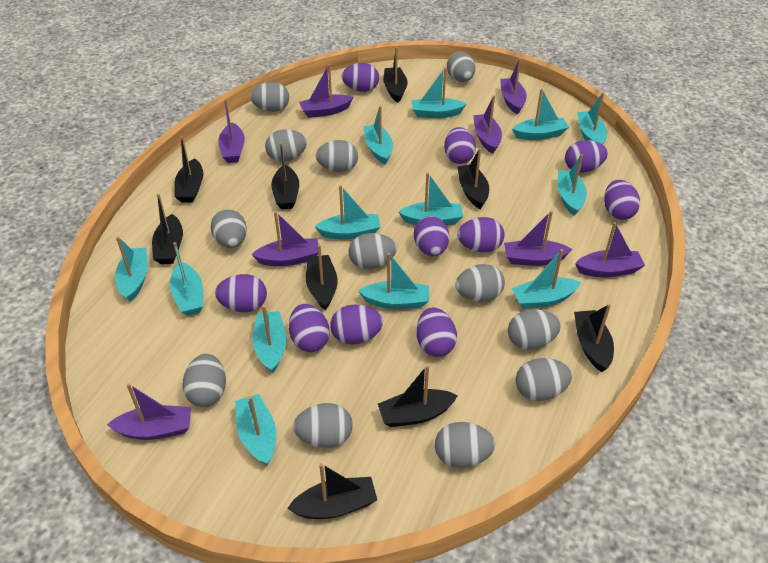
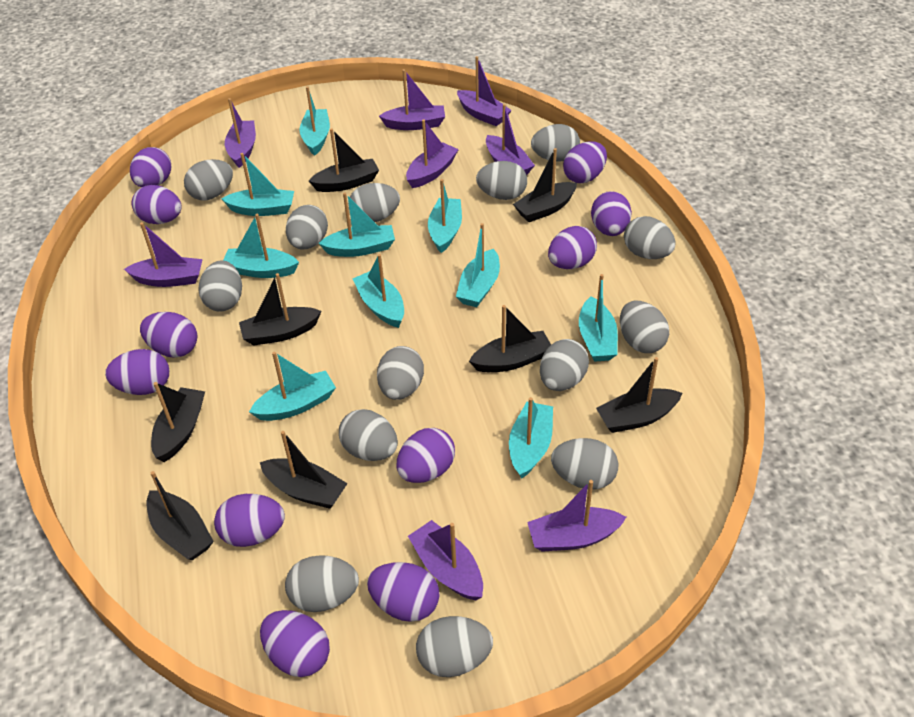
black boat: 9 -> 8
grey egg: 12 -> 14
purple egg: 10 -> 11
turquoise boat: 13 -> 10

